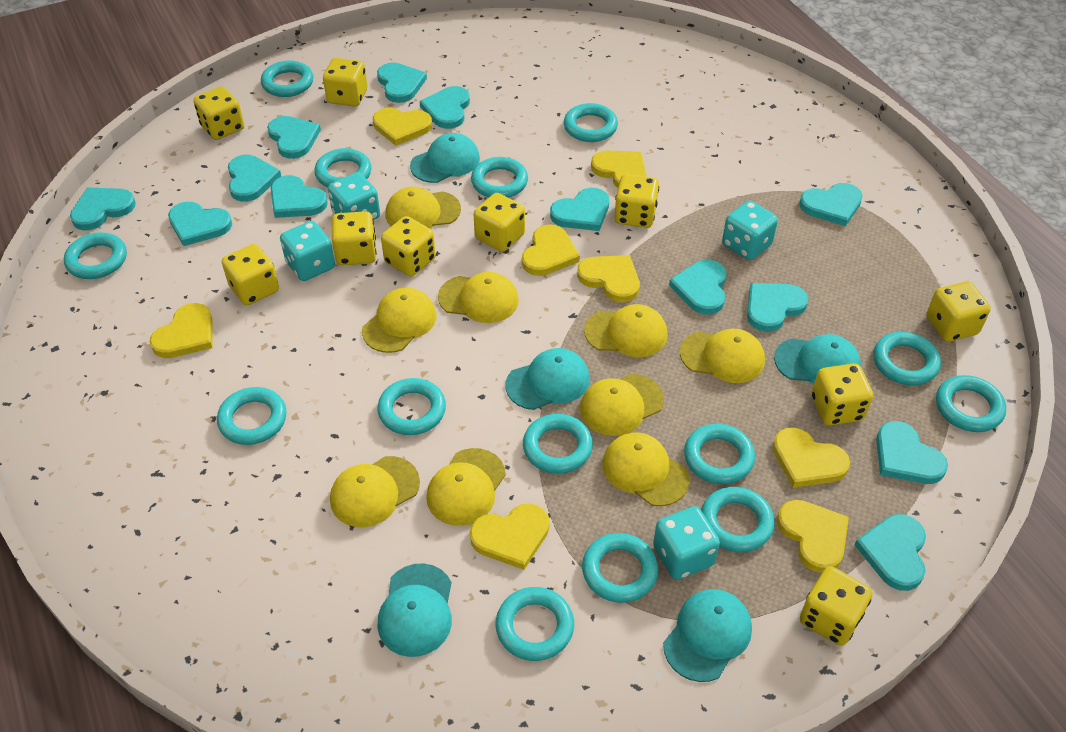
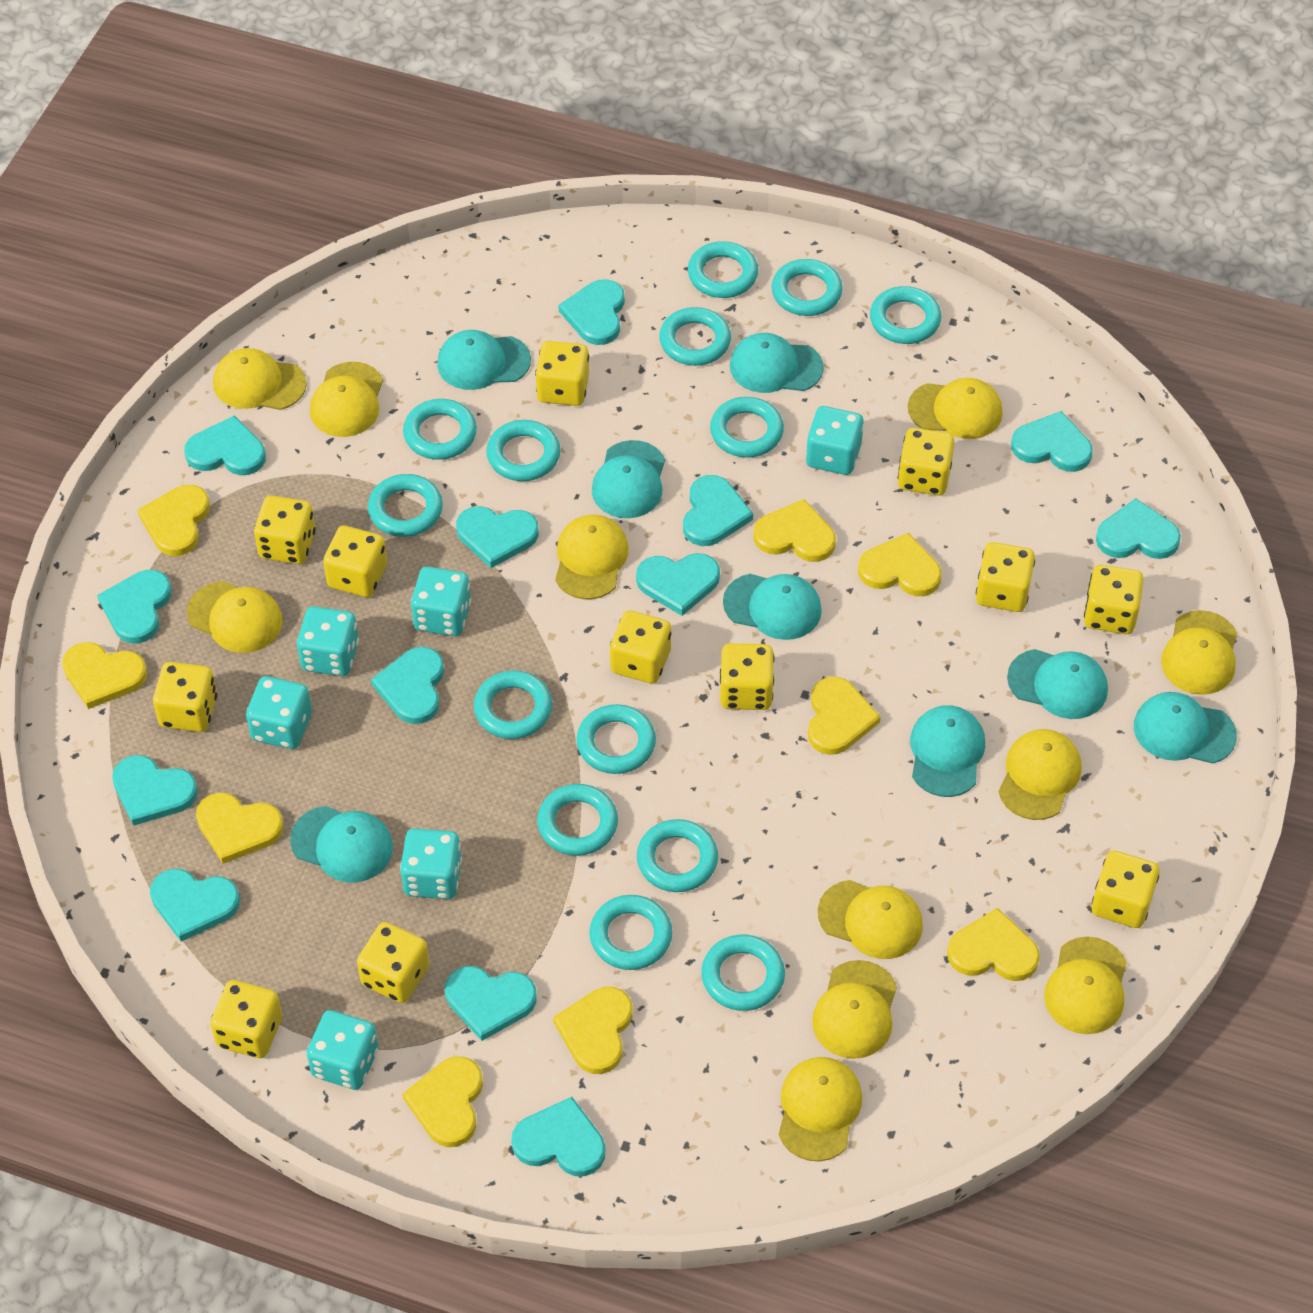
turquoise cap: 5 -> 8
turquoise dice: 4 -> 6
yellow cap: 9 -> 11
yellow dice: 10 -> 12
yellow heart: 8 -> 9

